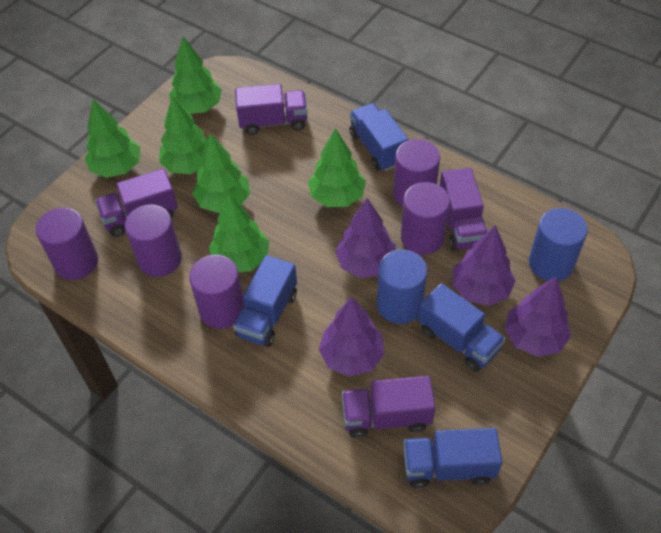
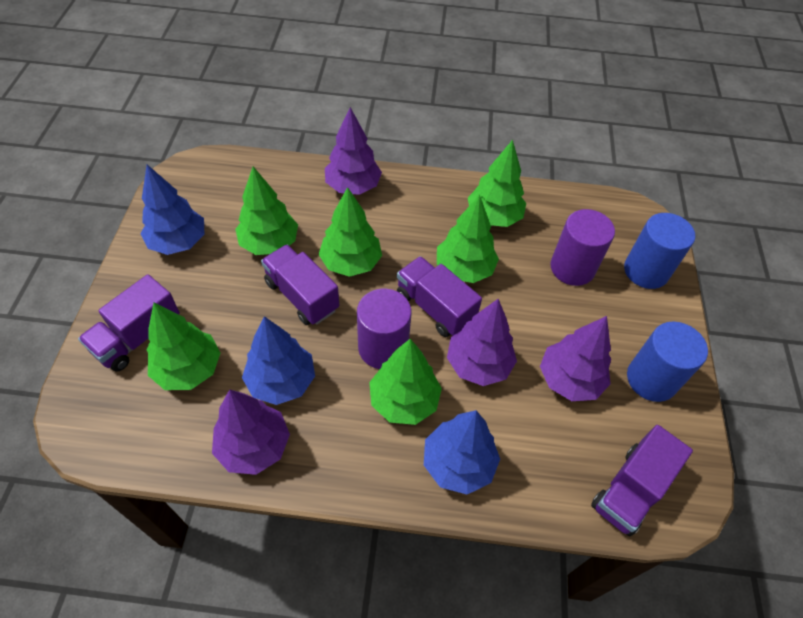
blue tree: 0 -> 3
blue truck: 4 -> 0
purple cylinder: 5 -> 2

